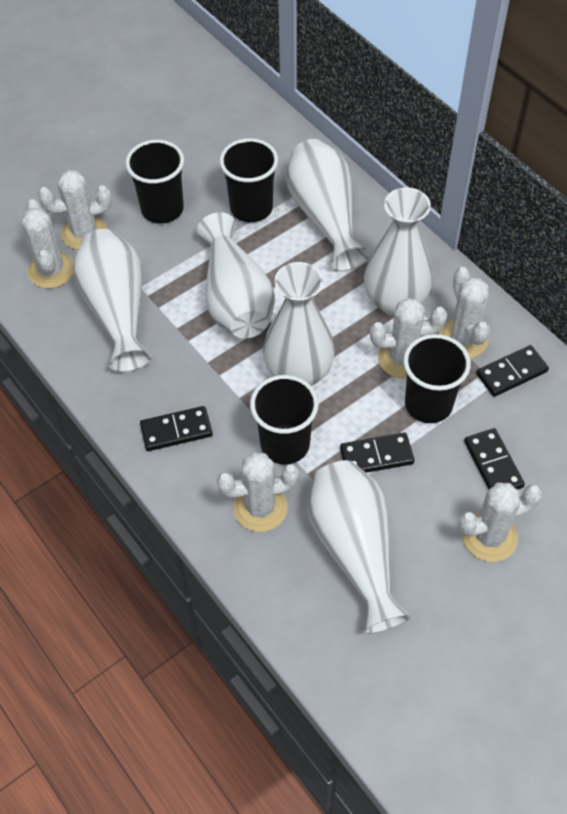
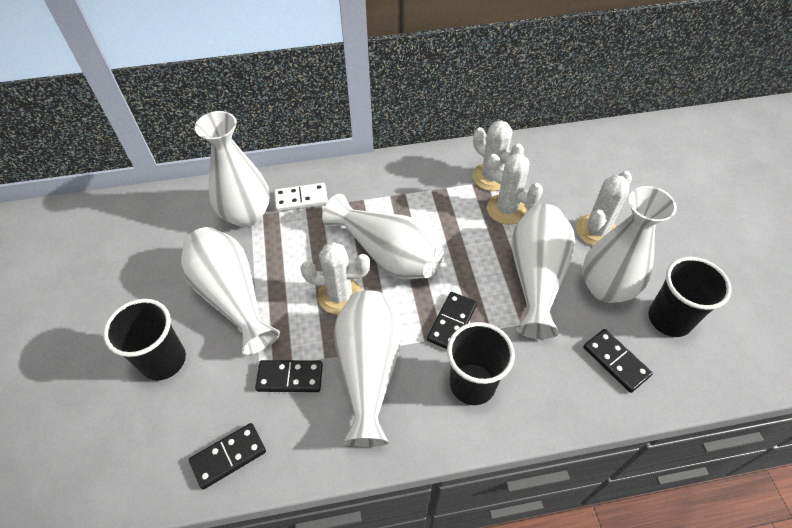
black cup: 4 -> 3
white cactus: 6 -> 4
white domino: 0 -> 1

